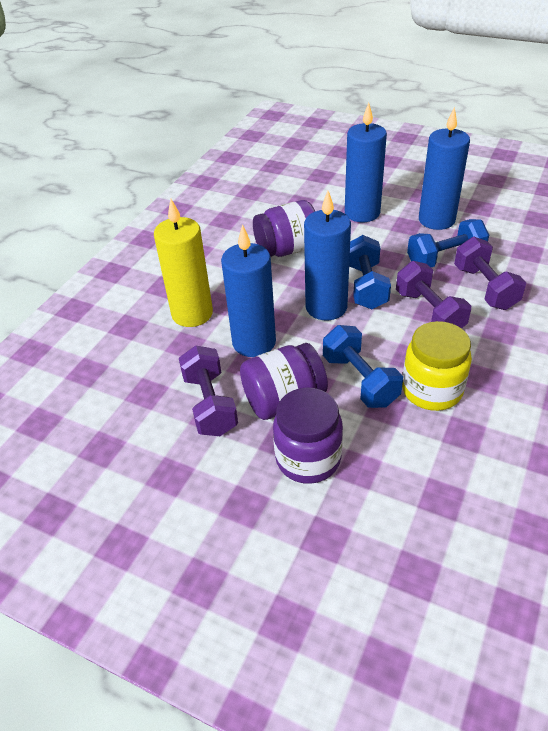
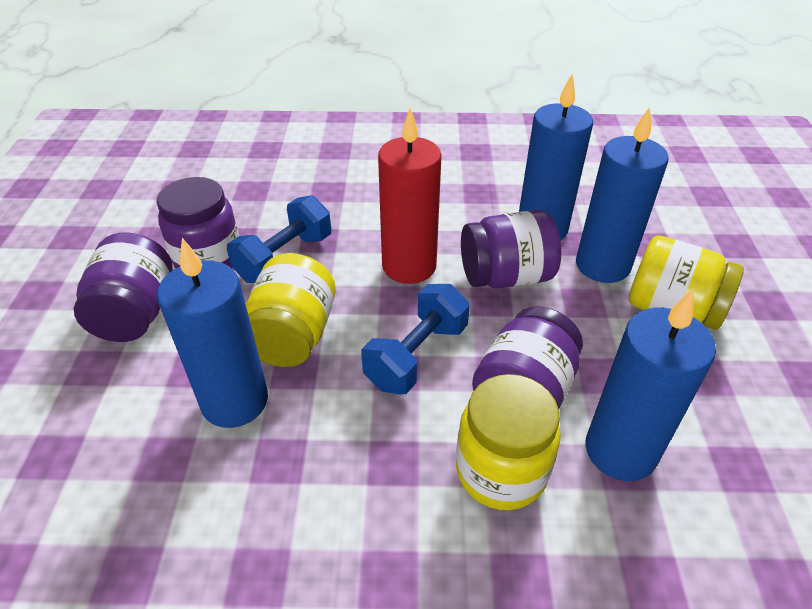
blue dumbbell: 3 -> 2
purple dumbbell: 3 -> 0
purple jar: 3 -> 4
red candle: 0 -> 1
yellow candle: 1 -> 0
yellow jar: 1 -> 3

